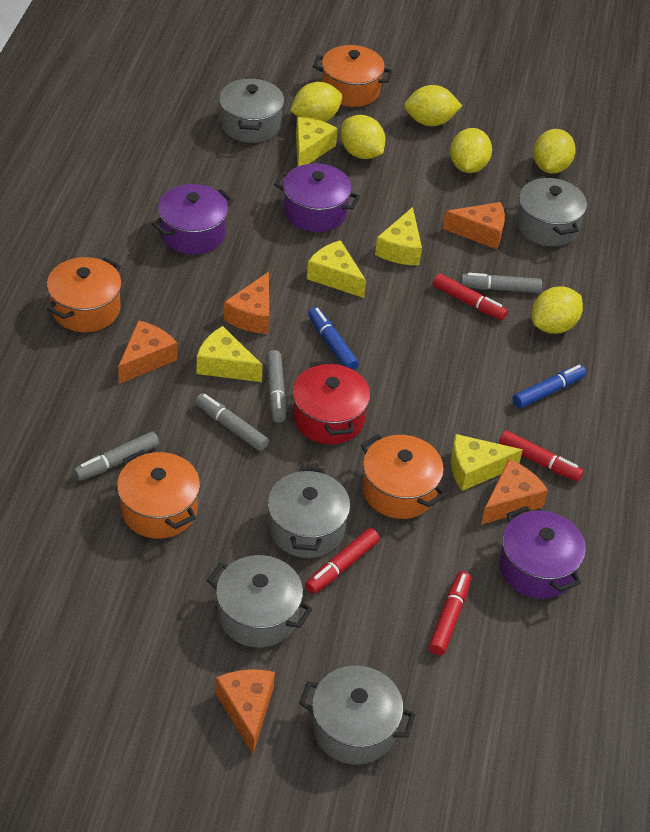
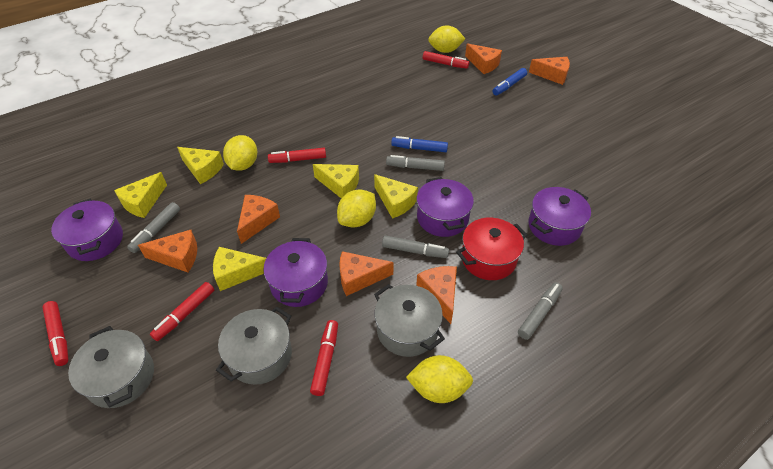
grey pot: 5 -> 3
orange cheese: 5 -> 6
orange pot: 4 -> 0
purple pot: 3 -> 4
red marker: 4 -> 5
yellow lemon: 6 -> 4

